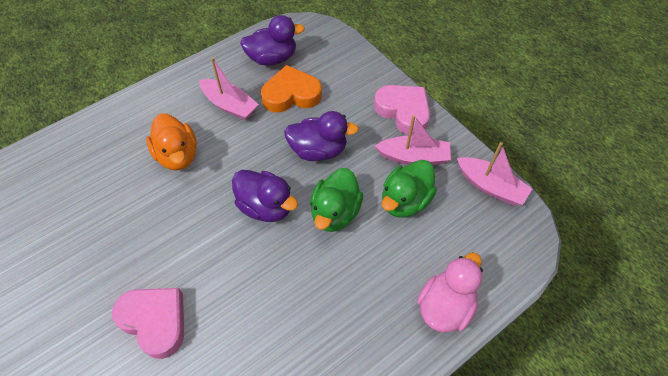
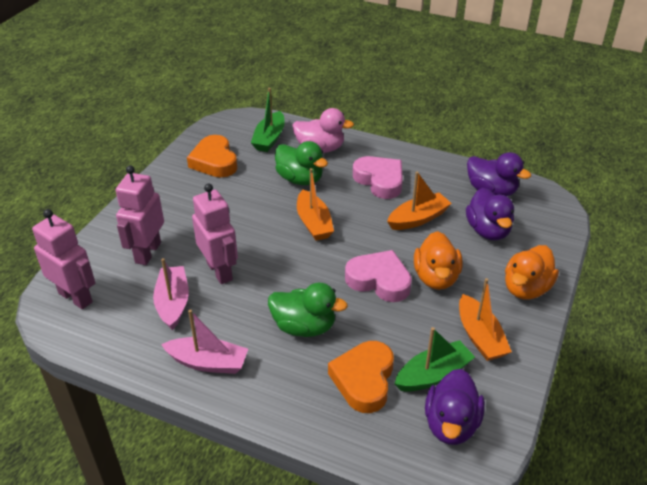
green boat: 0 -> 2
orange boat: 0 -> 3
orange duck: 1 -> 2
orange heart: 1 -> 2
pink boat: 3 -> 2
pink robot: 0 -> 3

